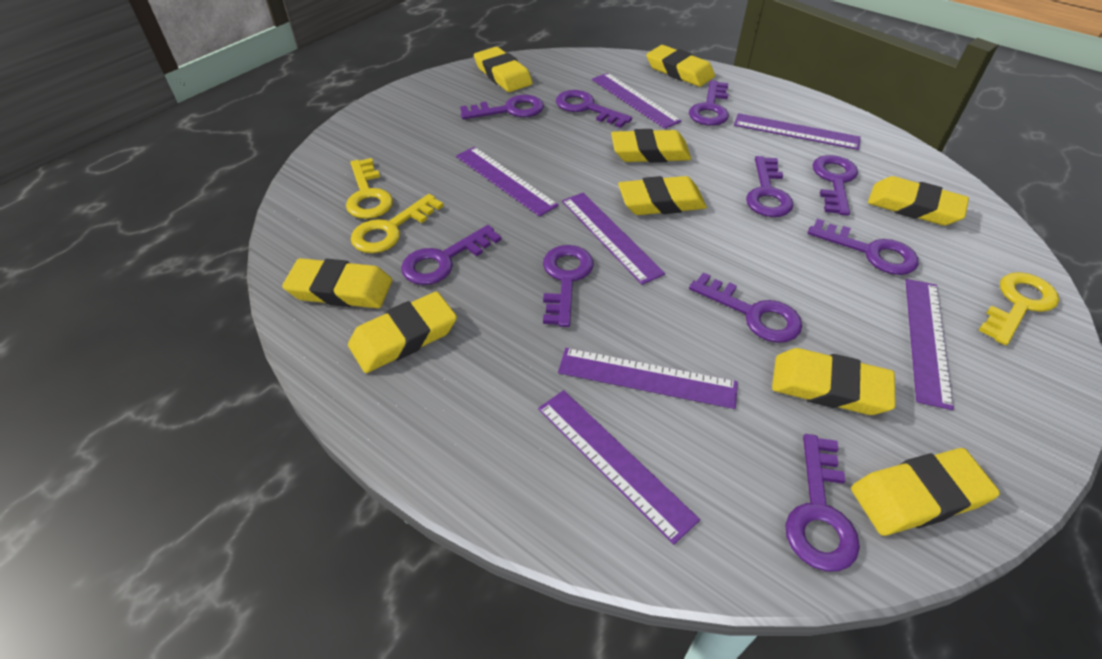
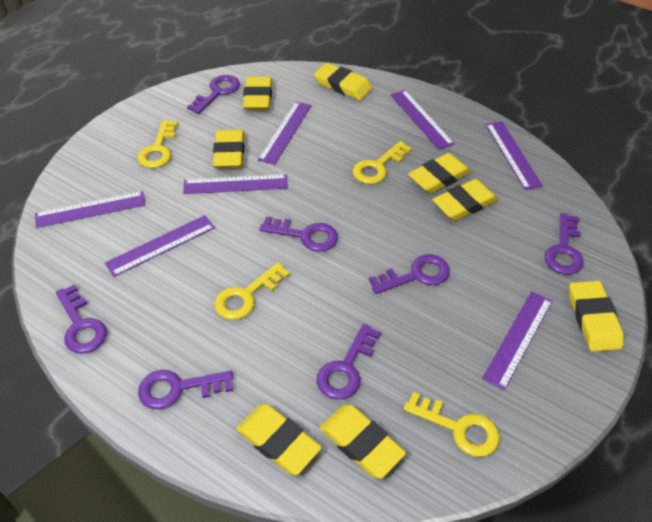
purple key: 10 -> 7
yellow eraser: 9 -> 8
yellow key: 3 -> 4

